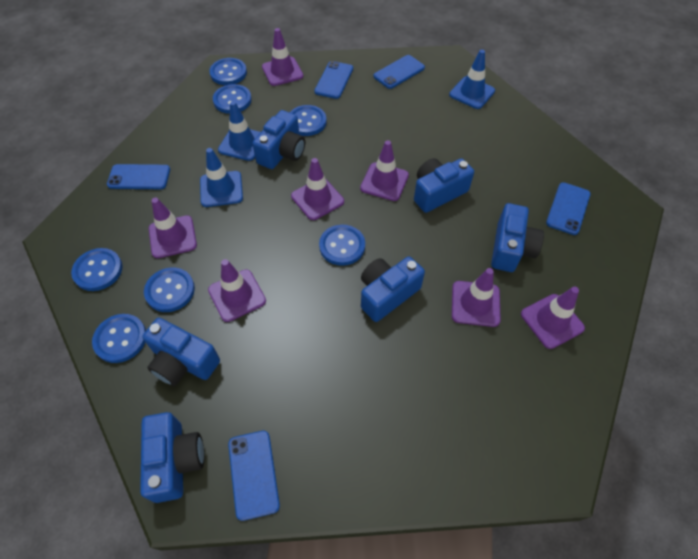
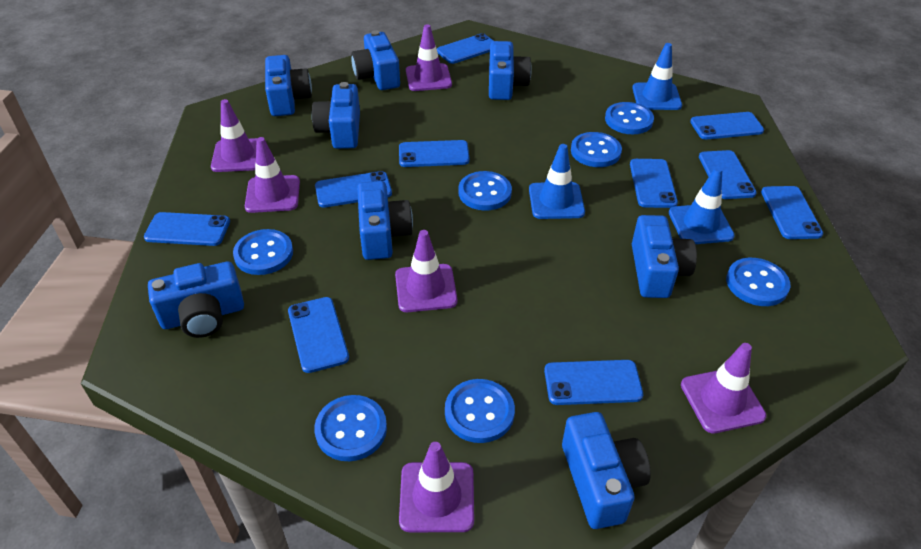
blue camera: 6 -> 8
blue phone: 5 -> 10
purple traffic cone: 7 -> 6

